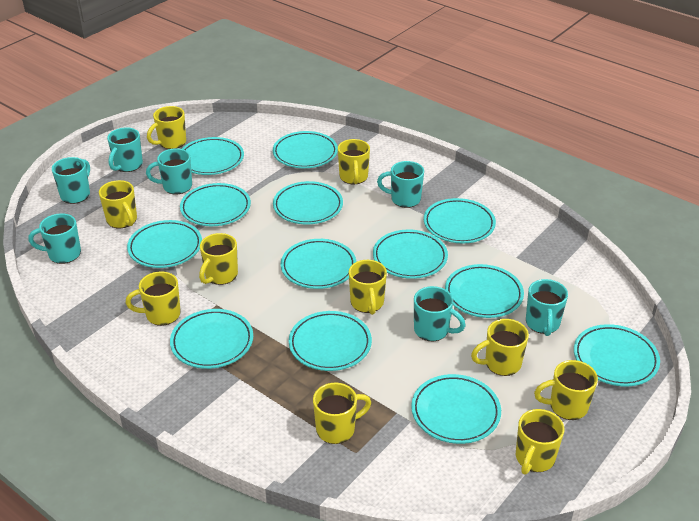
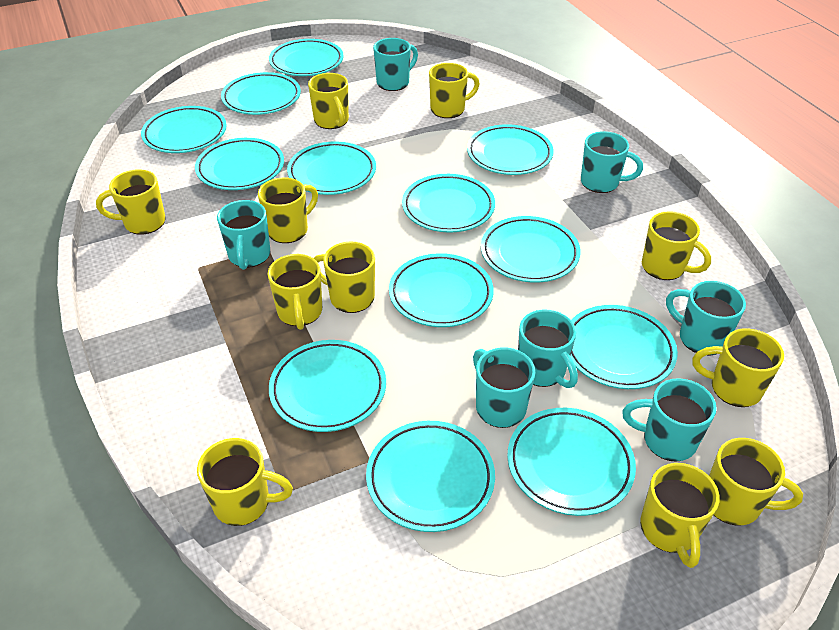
yellow mug: 10 -> 11

